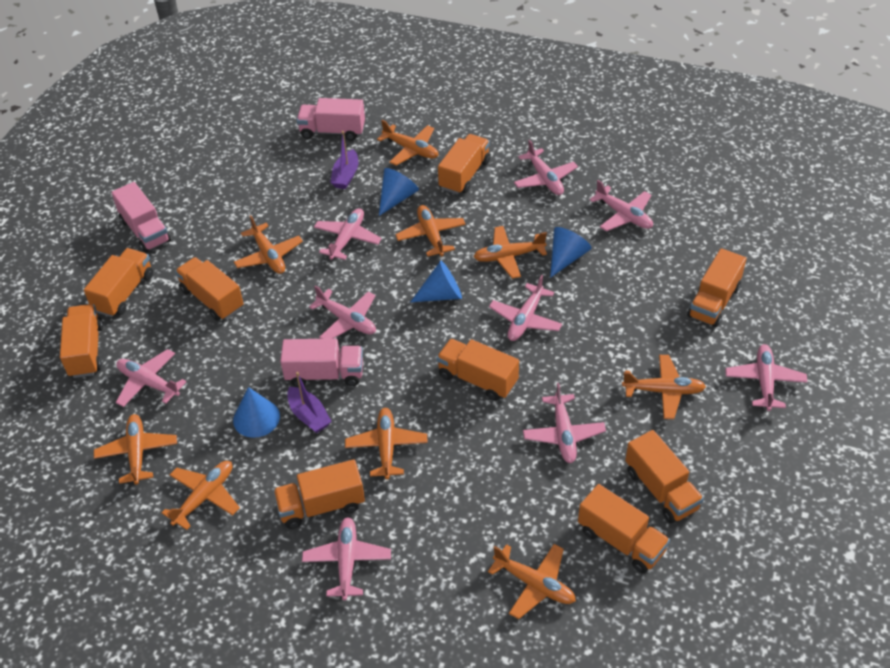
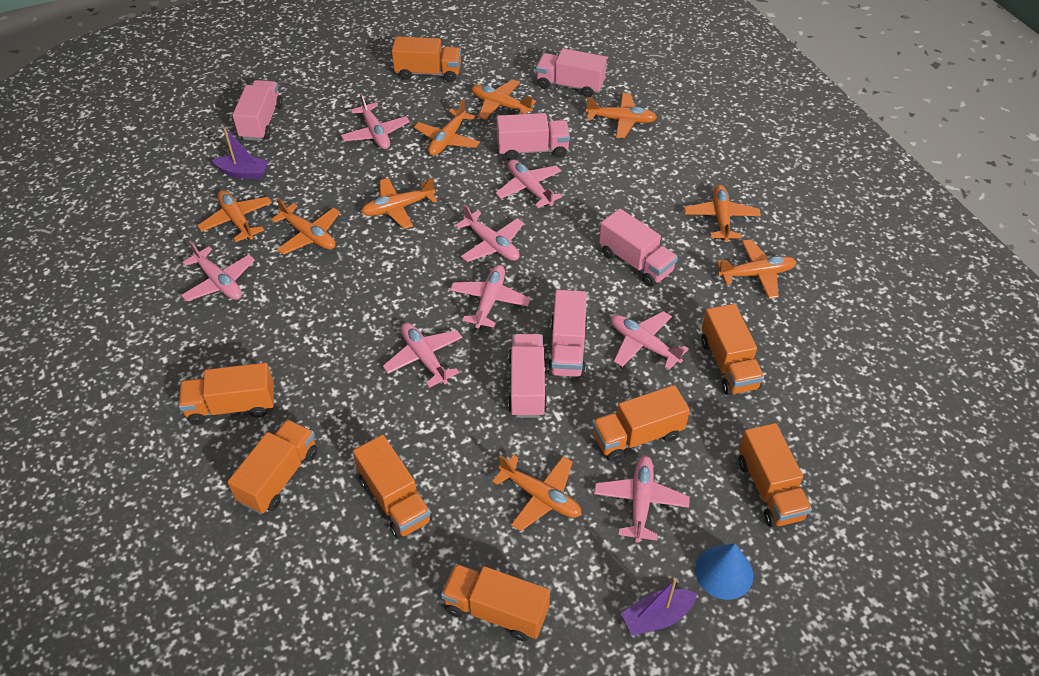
blue cone: 4 -> 1
orange truck: 9 -> 8
pink plane: 9 -> 8
pink truck: 3 -> 6

